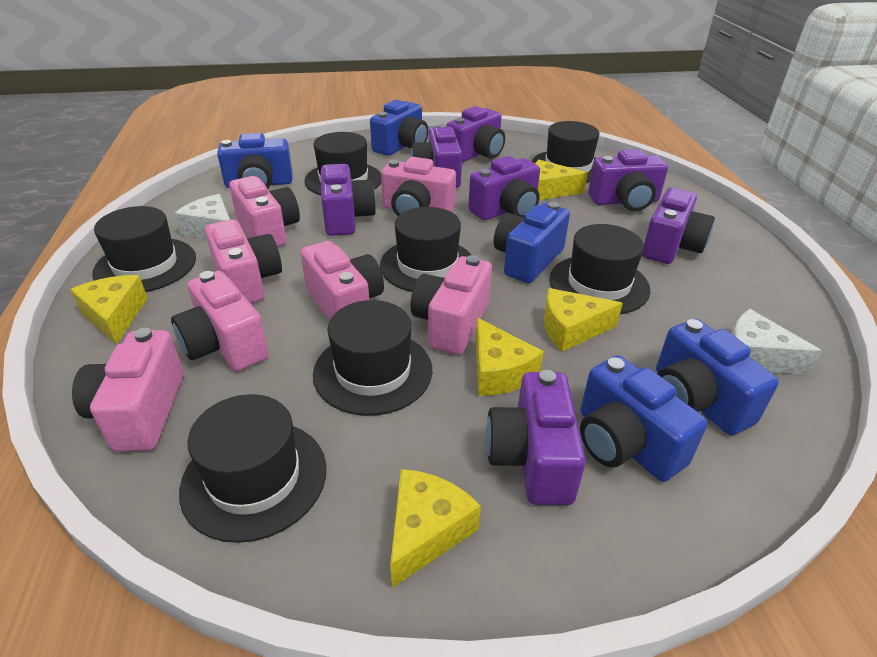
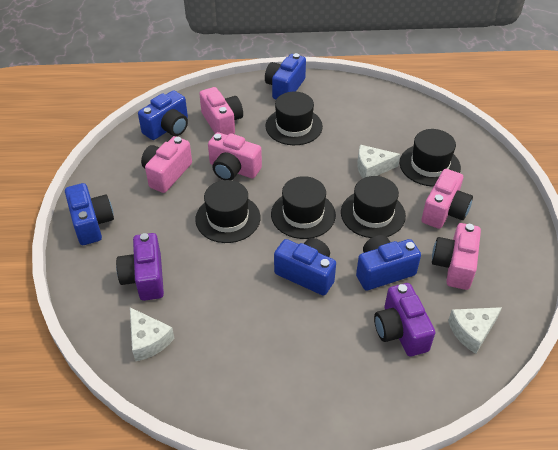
black hat: 7 -> 5
pink camera: 7 -> 5
purple camera: 7 -> 2
white cheese: 2 -> 3
yellow cheese: 5 -> 0

